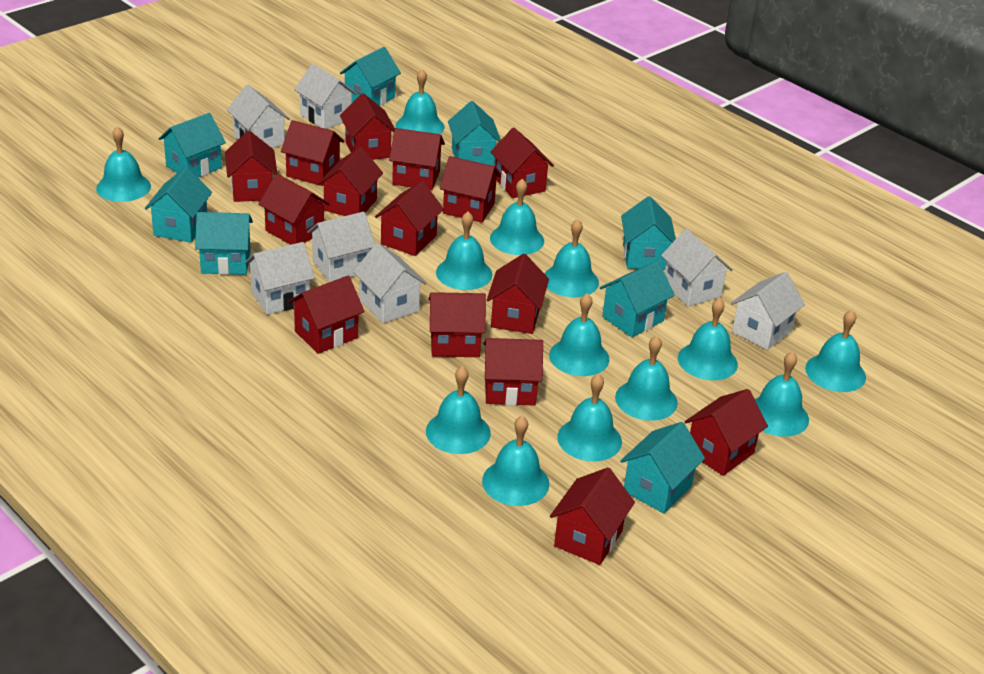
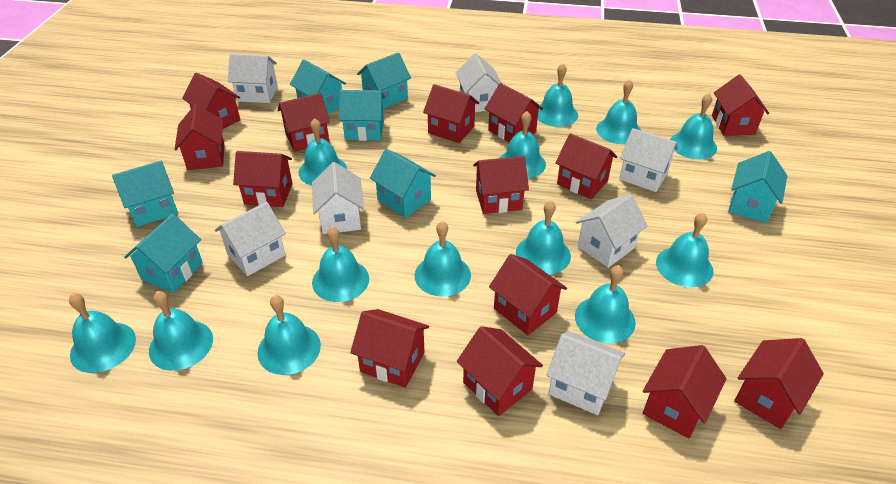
red house: 15 -> 14
turquoise house: 8 -> 7

